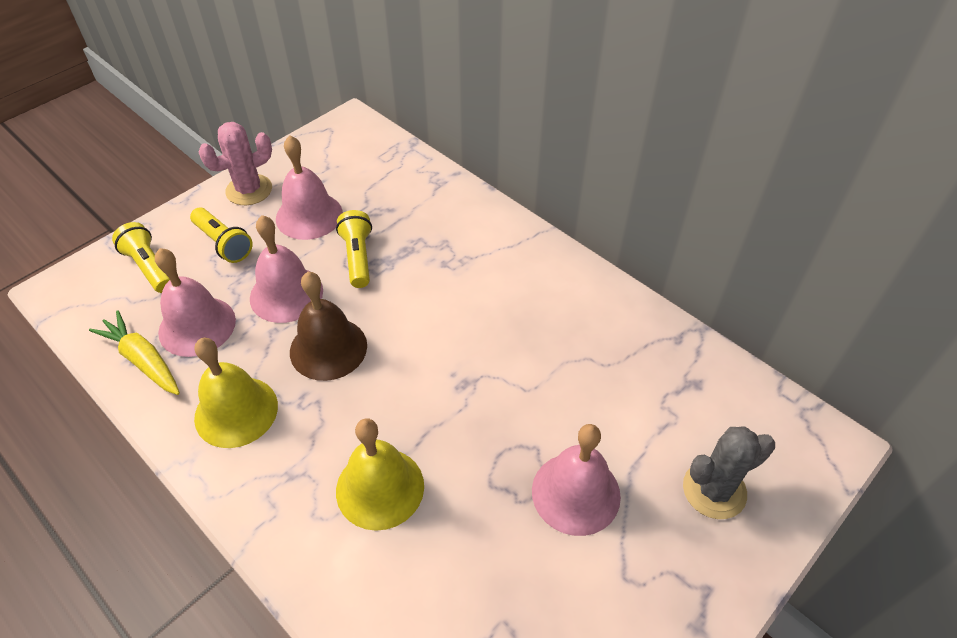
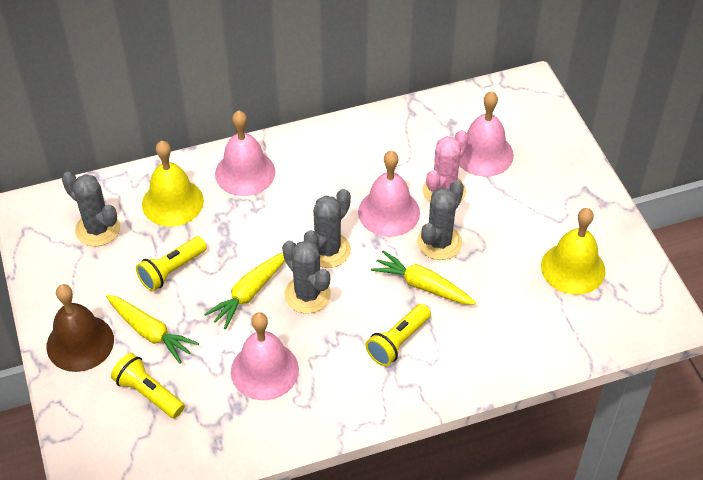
grey cactus: 1 -> 4
yellow carrot: 1 -> 3

